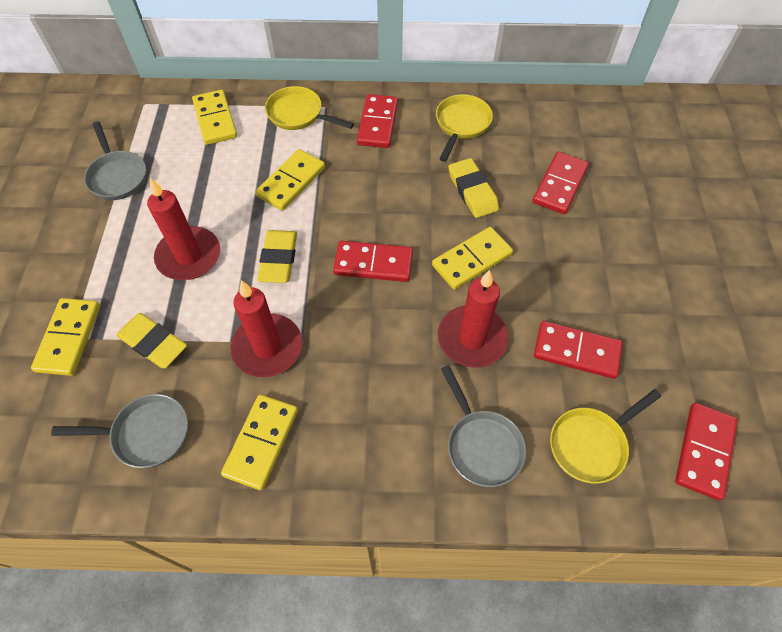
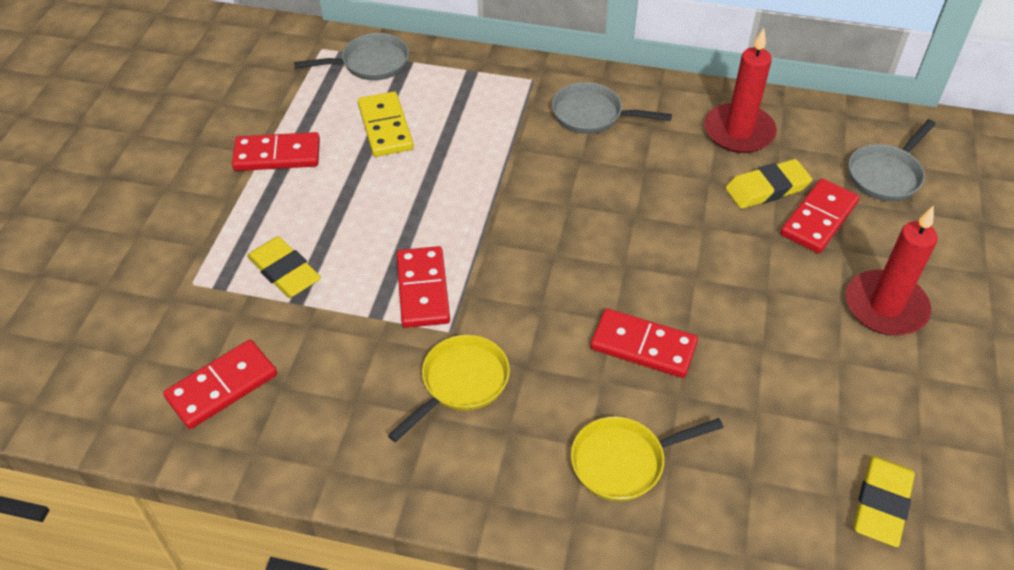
red candle: 3 -> 2
yellow domino: 5 -> 1
yellow pan: 3 -> 2

